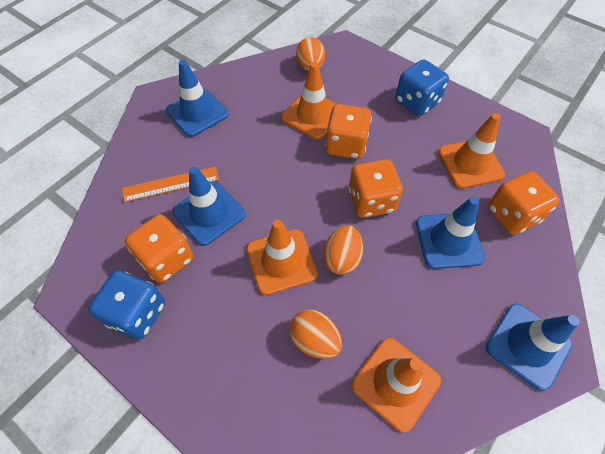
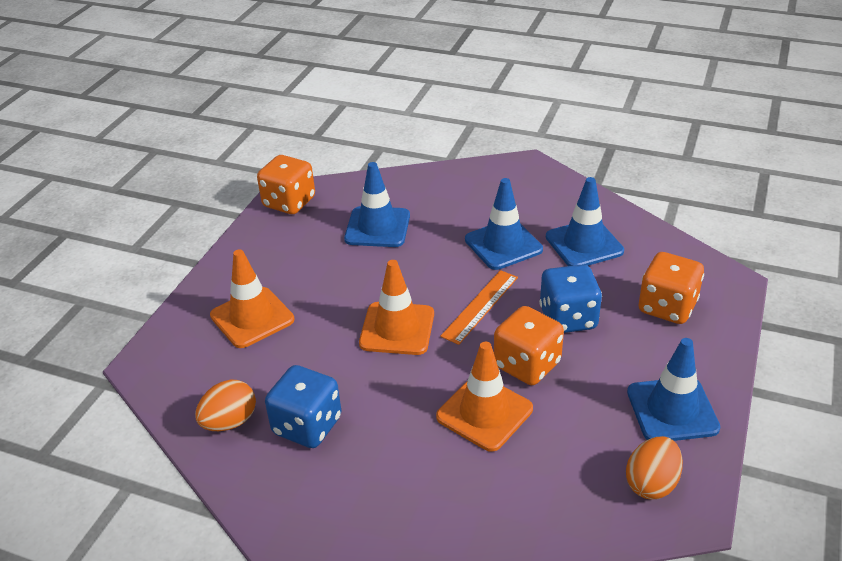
orange dice: 4 -> 3
orange egg: 3 -> 2
orange traffic cone: 4 -> 3

